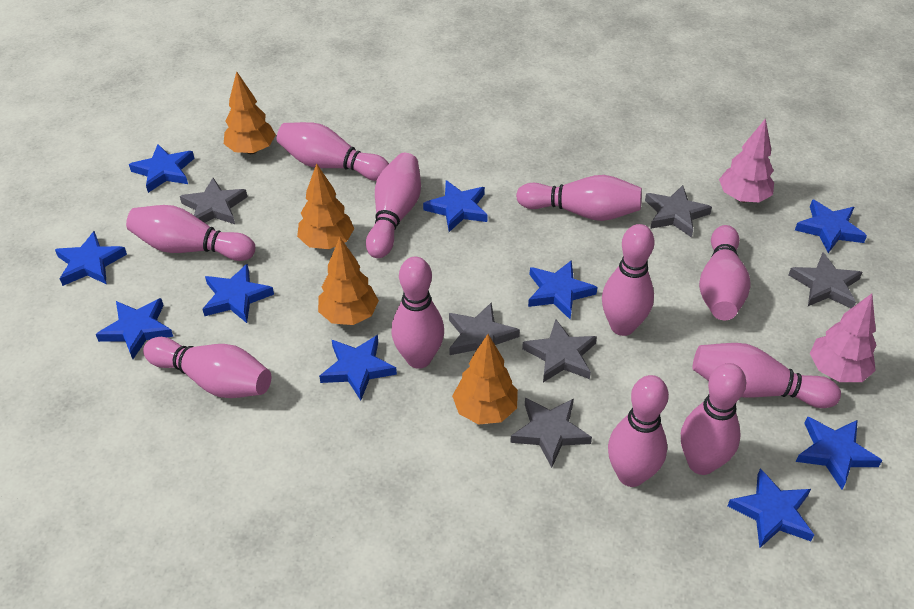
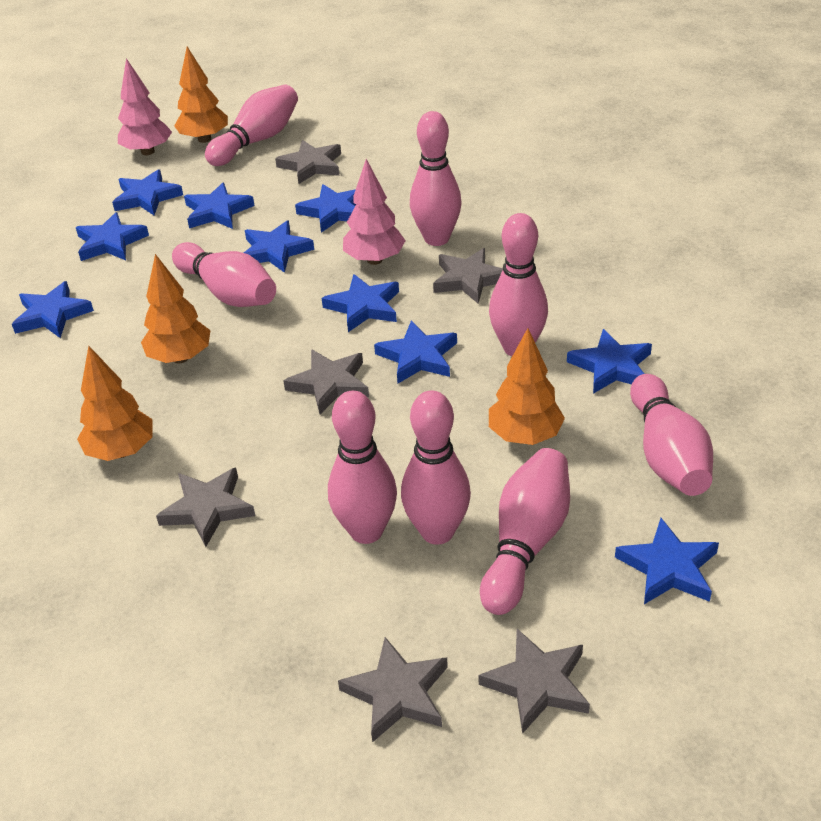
pink bowling pin: 11 -> 8

